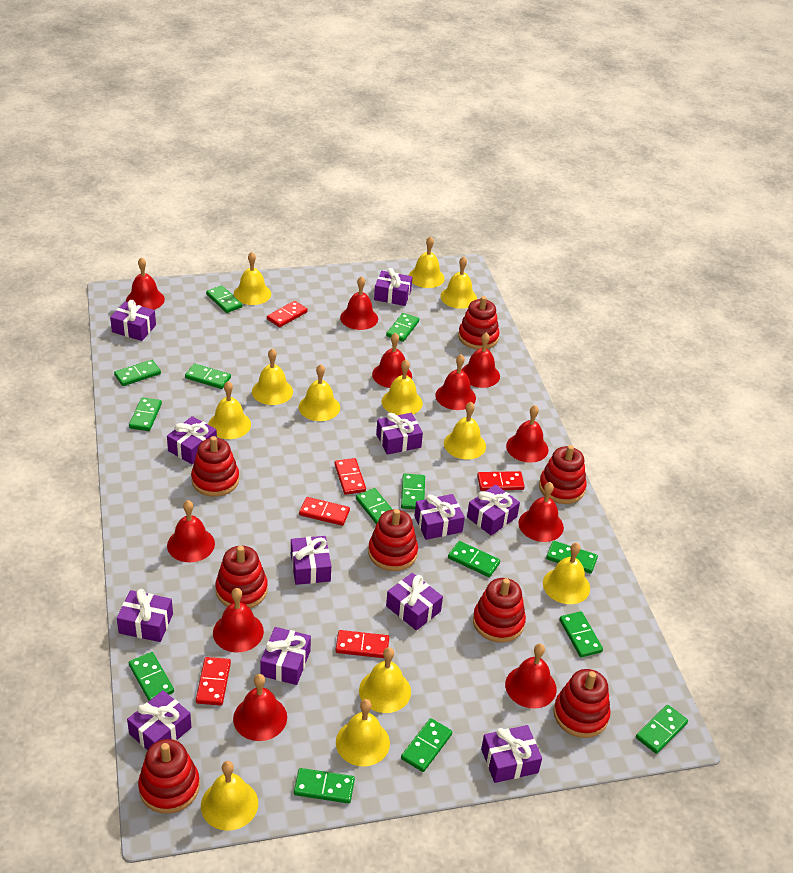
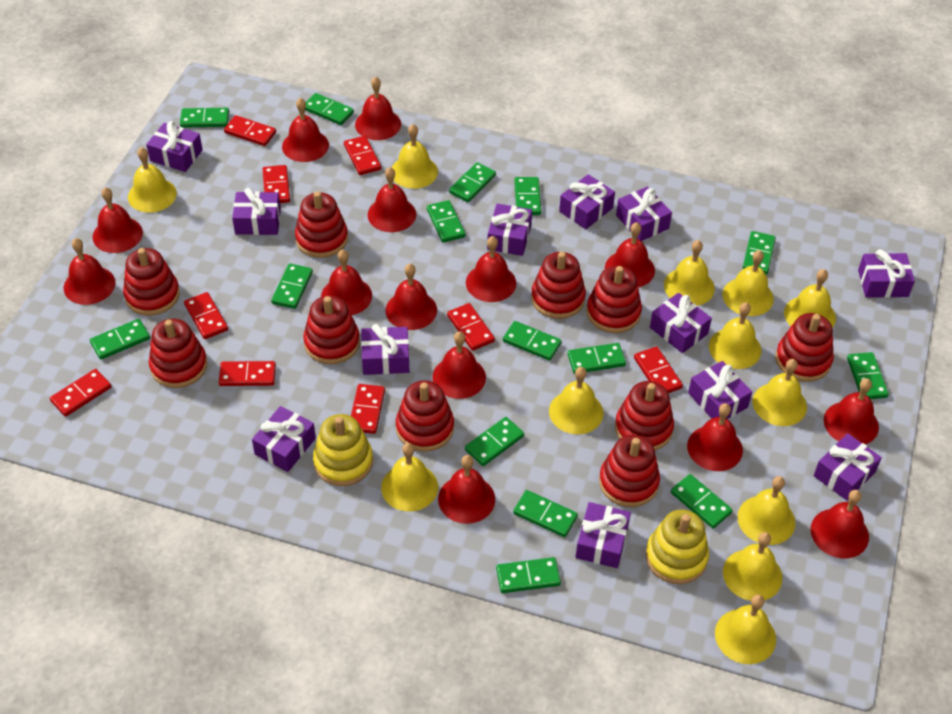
green domino: 14 -> 15
red bell: 11 -> 14
red domino: 6 -> 9
red stacking toy: 8 -> 10
yellow stacking toy: 0 -> 2

